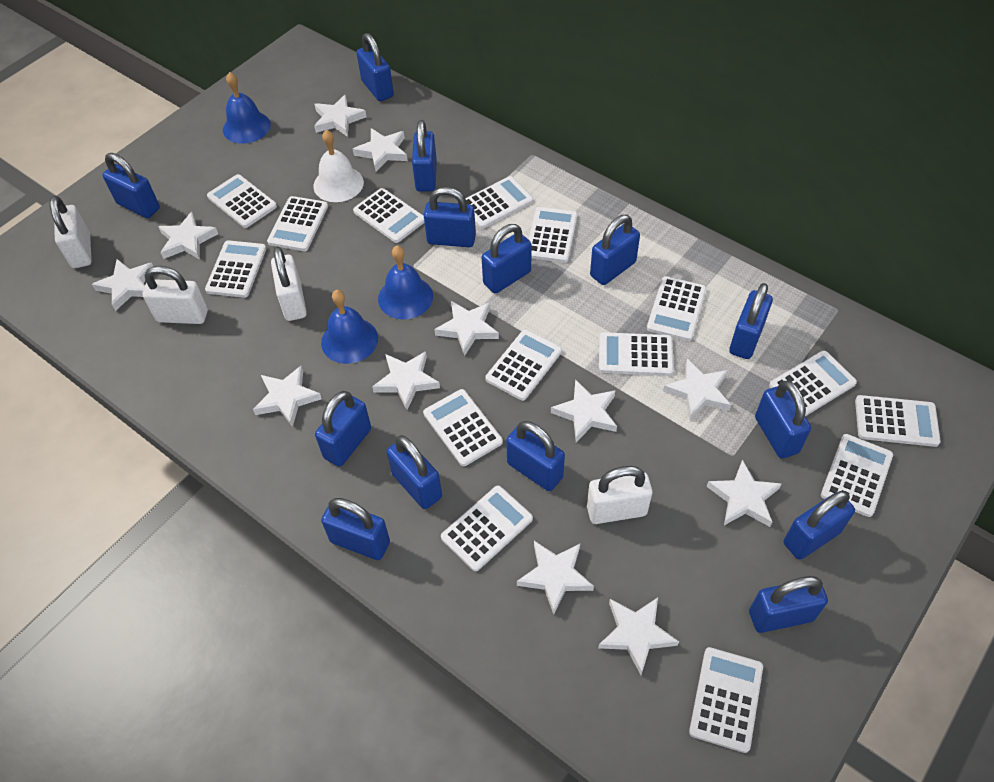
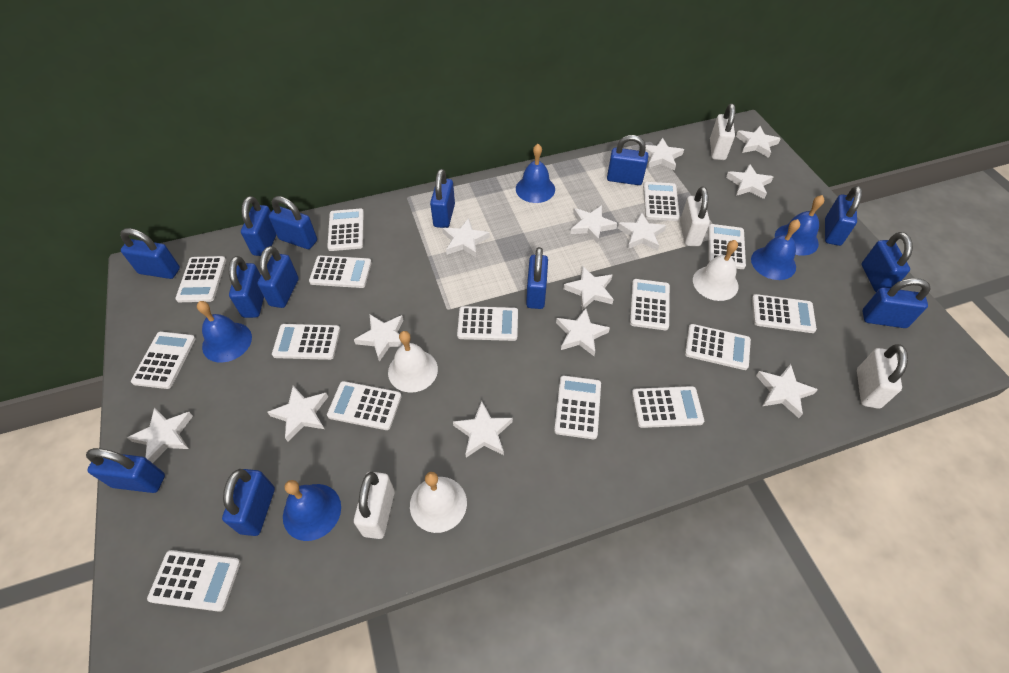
blue bell: 3 -> 5
blue padlock: 14 -> 13
white bell: 1 -> 3
white star: 12 -> 13

